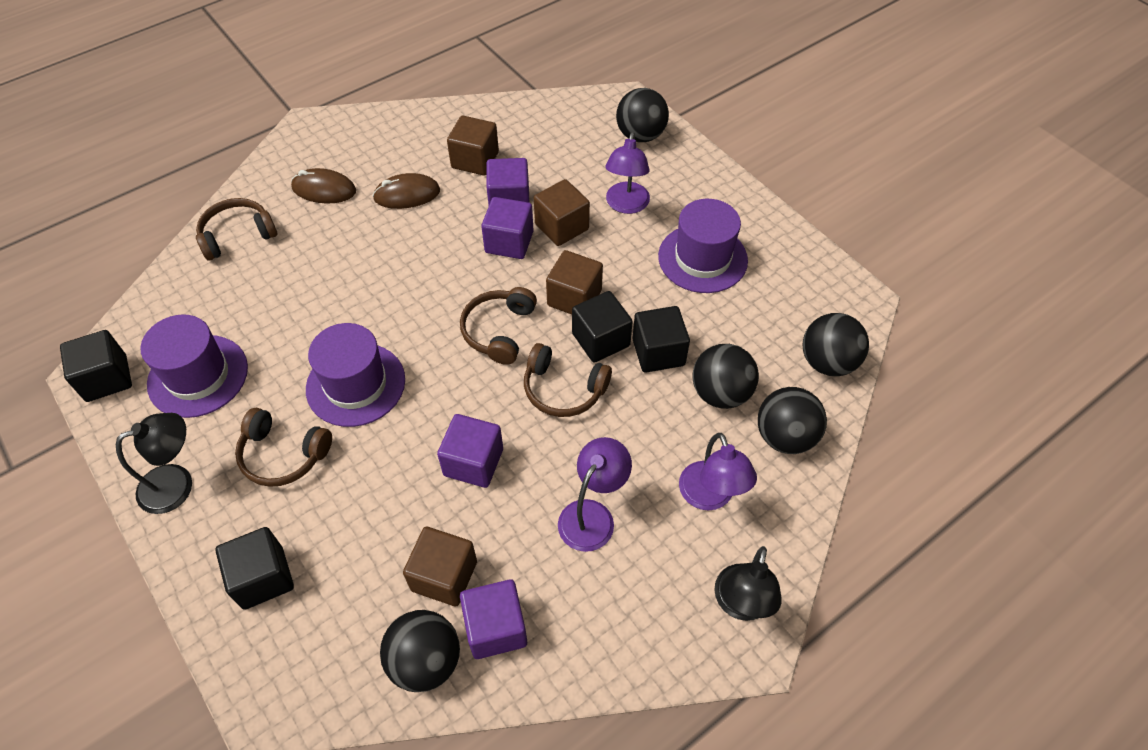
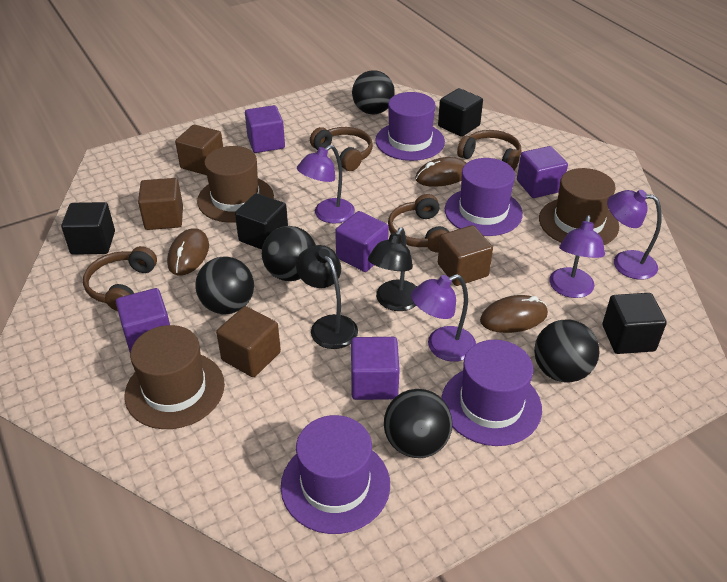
brown hat: 0 -> 3
brown mouse: 2 -> 3
purple cube: 4 -> 5
purple hat: 3 -> 4
purple lamp: 3 -> 4

